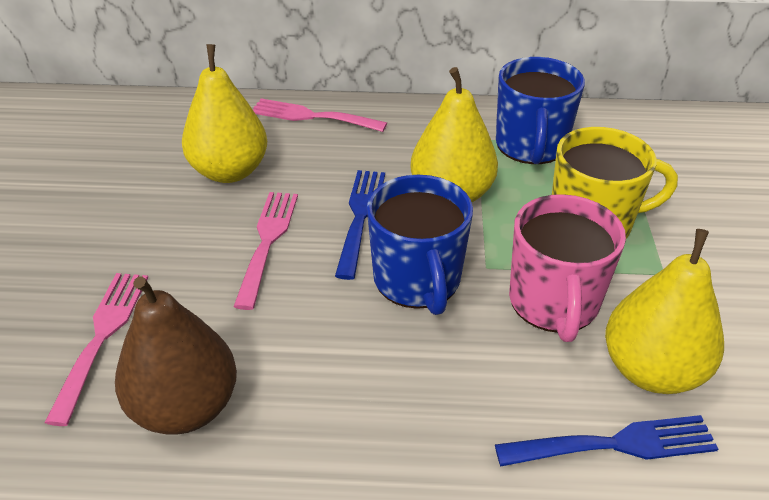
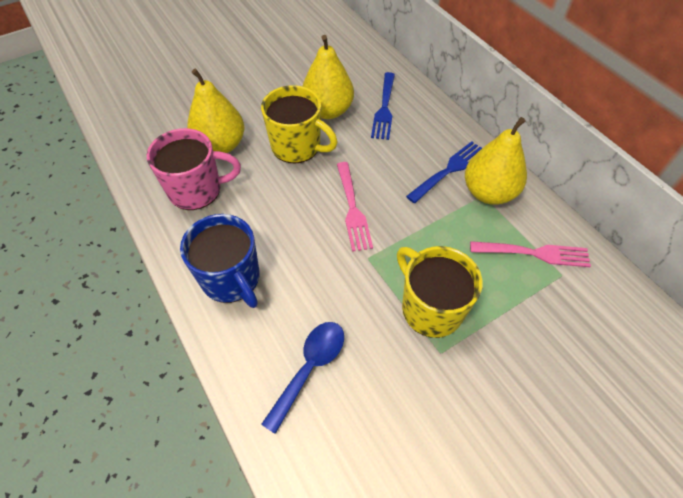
blue mug: 2 -> 1
blue spoon: 0 -> 1
brown pear: 1 -> 0
pink fork: 3 -> 2
yellow mug: 1 -> 2

